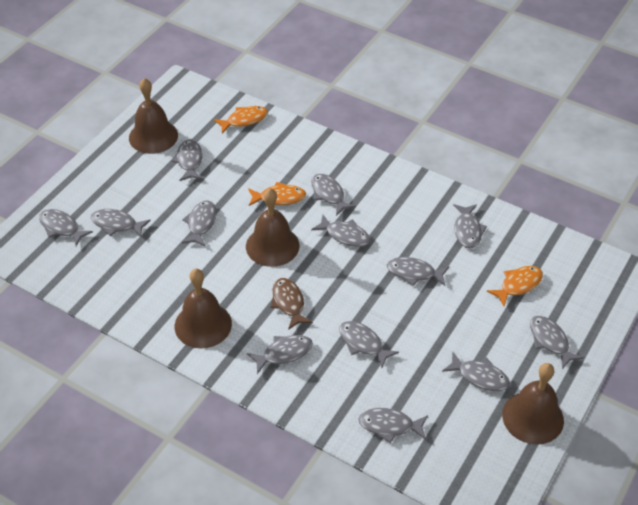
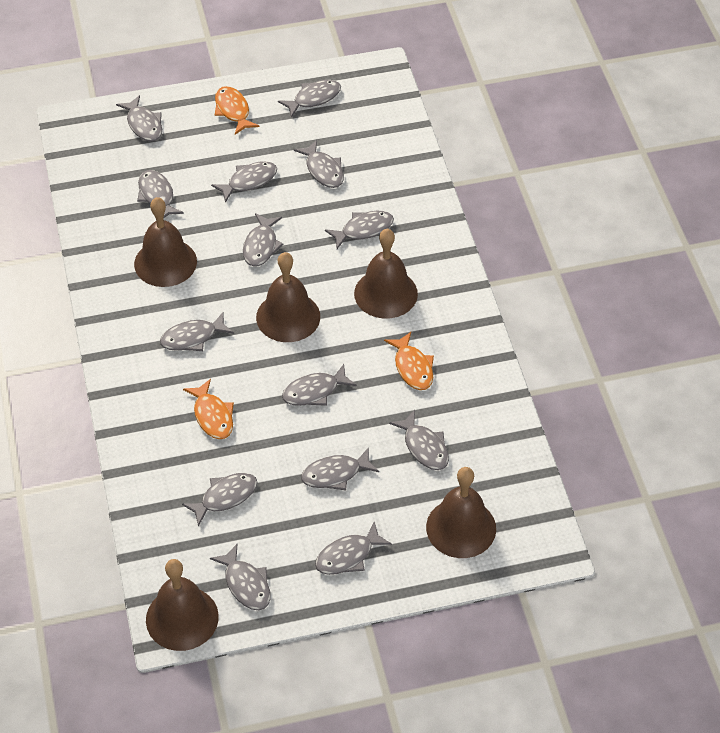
brown bell: 4 -> 5
brown fish: 1 -> 0
grey fish: 13 -> 14

